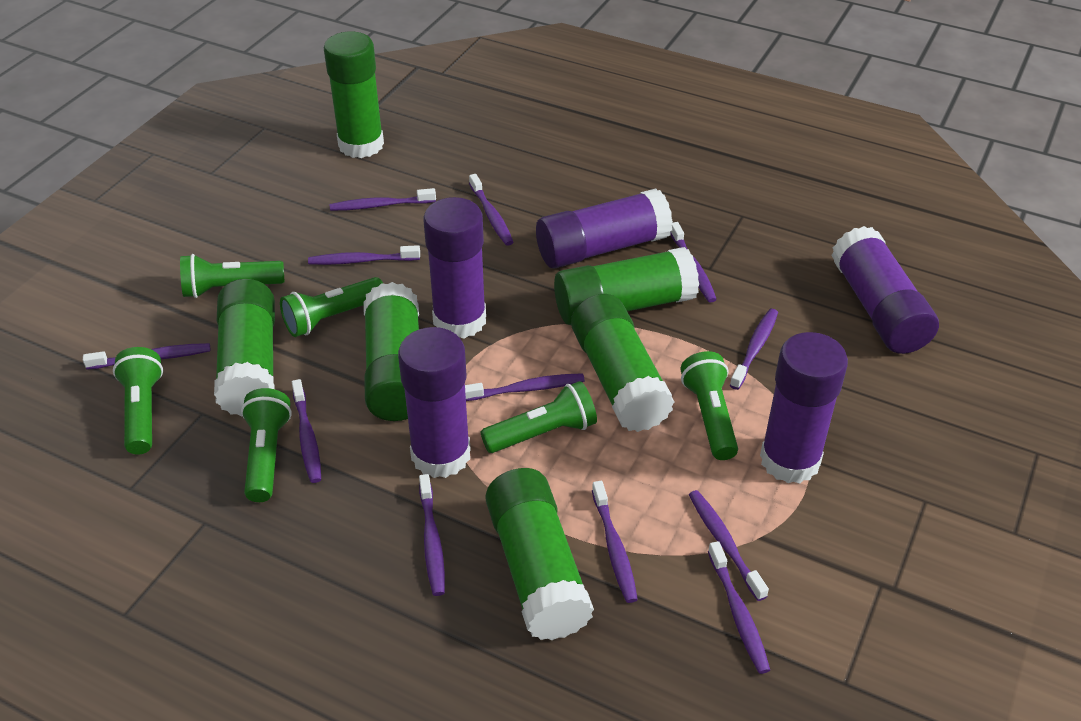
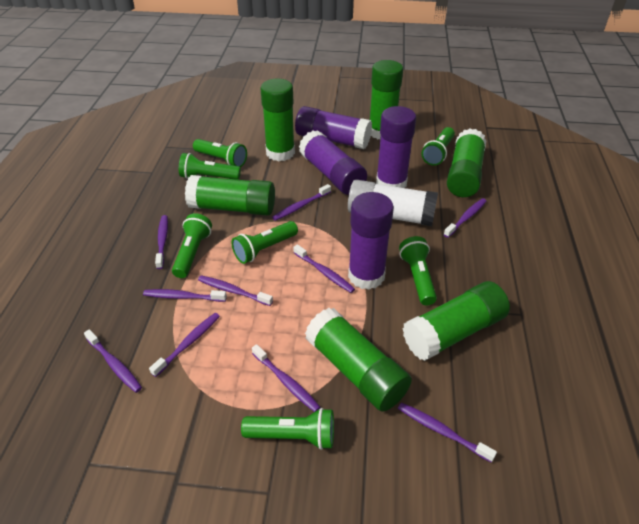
green flashlight: 6 -> 7
purple glue stick: 5 -> 4
purple toothbrush: 12 -> 10
white glue stick: 0 -> 1

